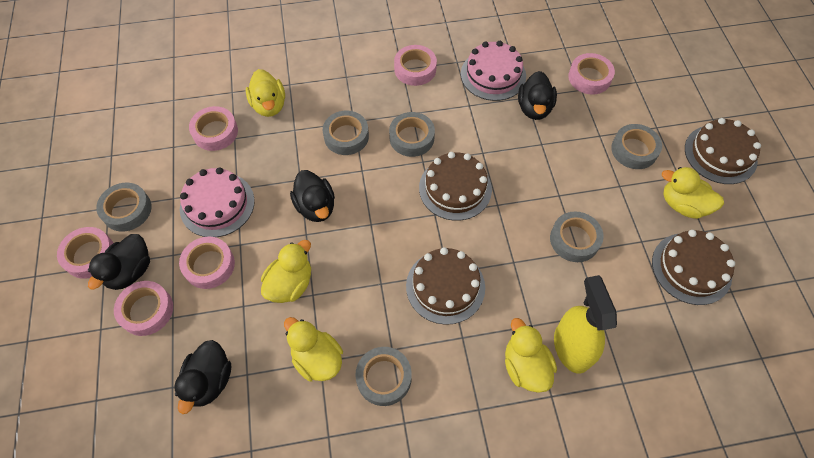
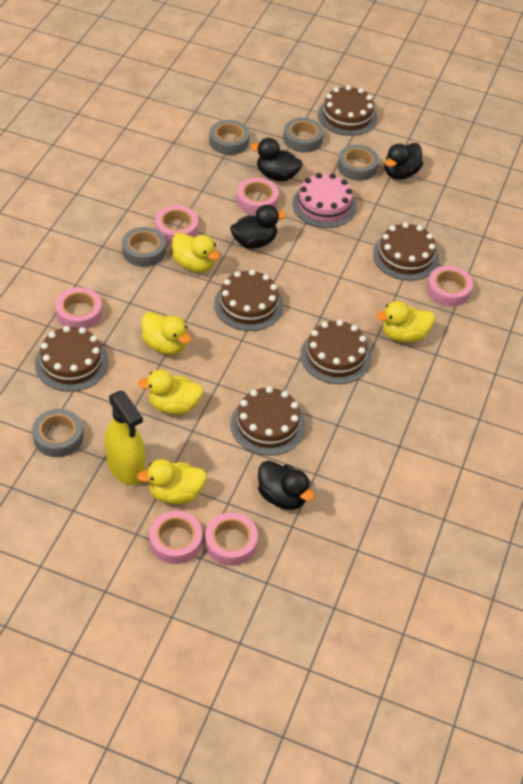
brown cake: 4 -> 6
grey tape: 6 -> 5
pink cake: 2 -> 1

